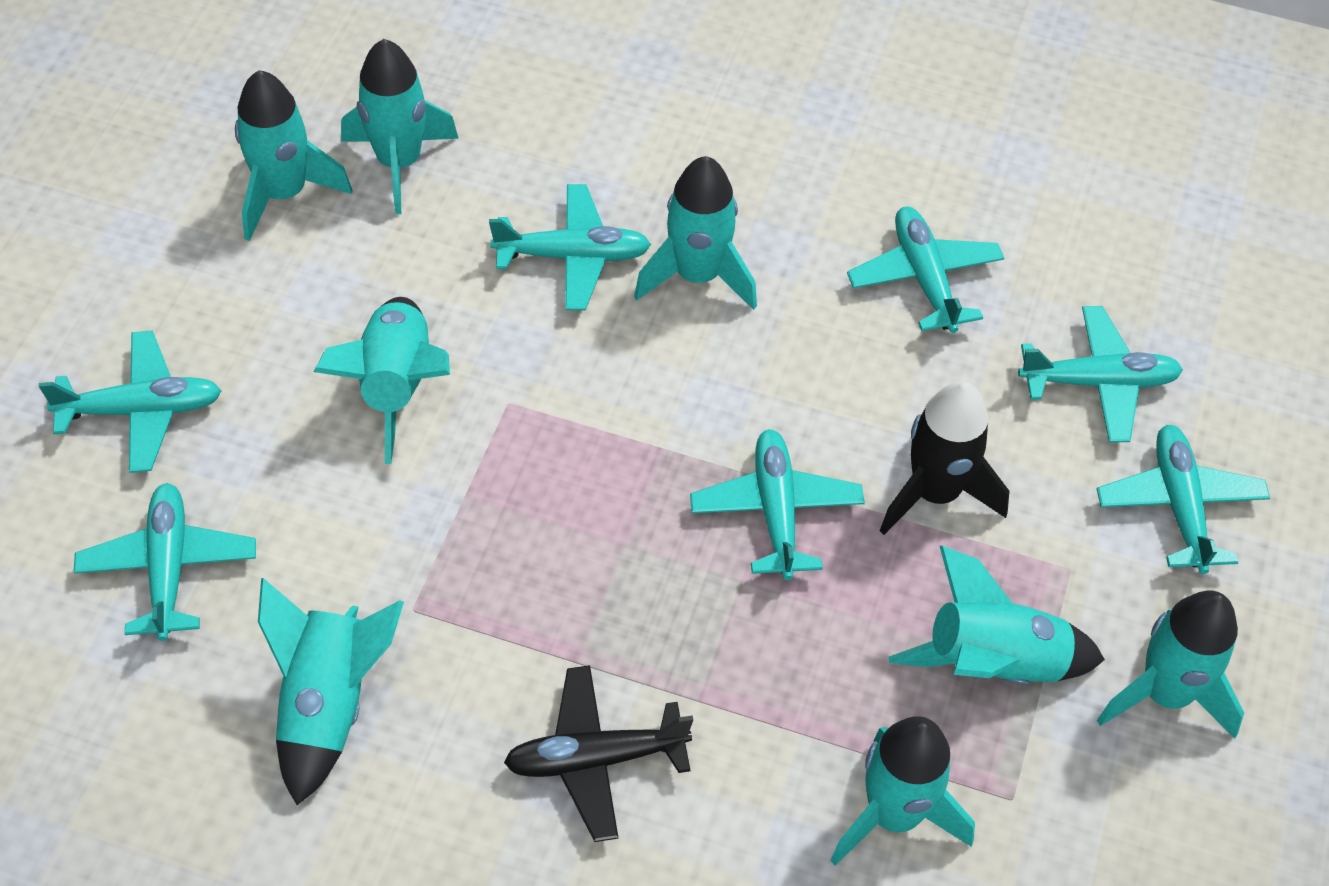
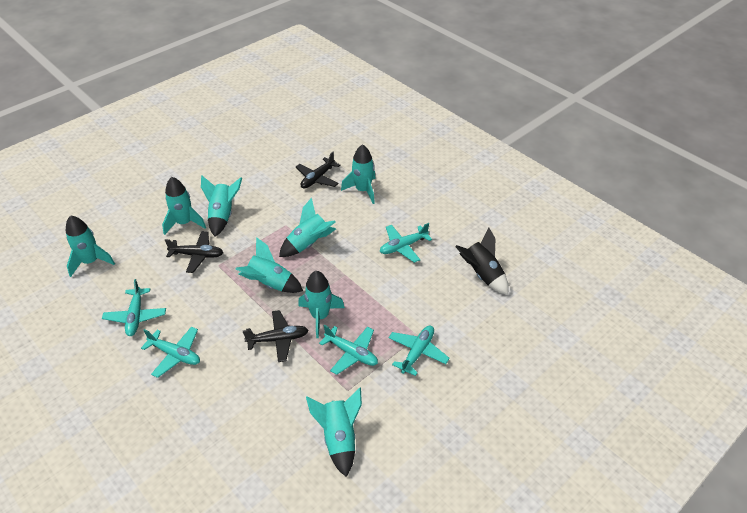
black plane: 1 -> 3
turquoise plane: 7 -> 5

